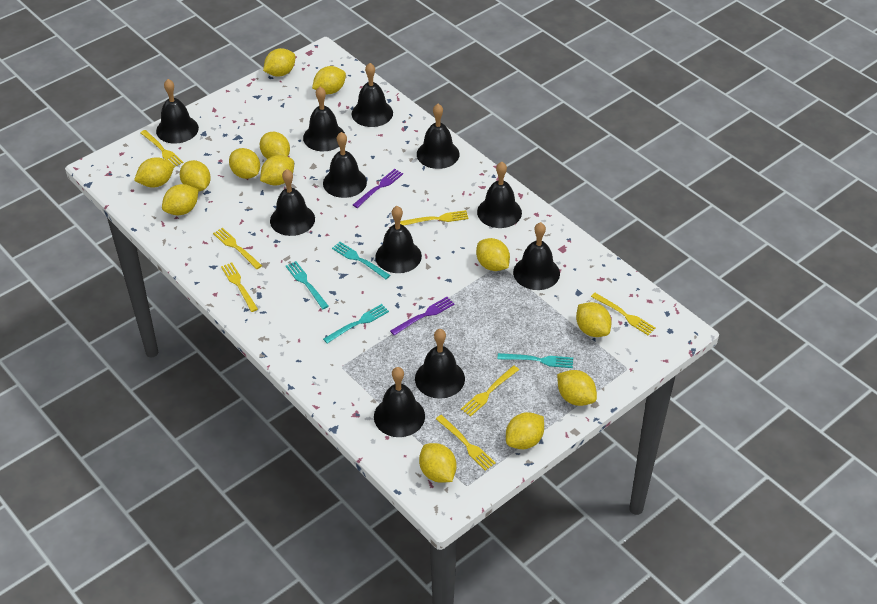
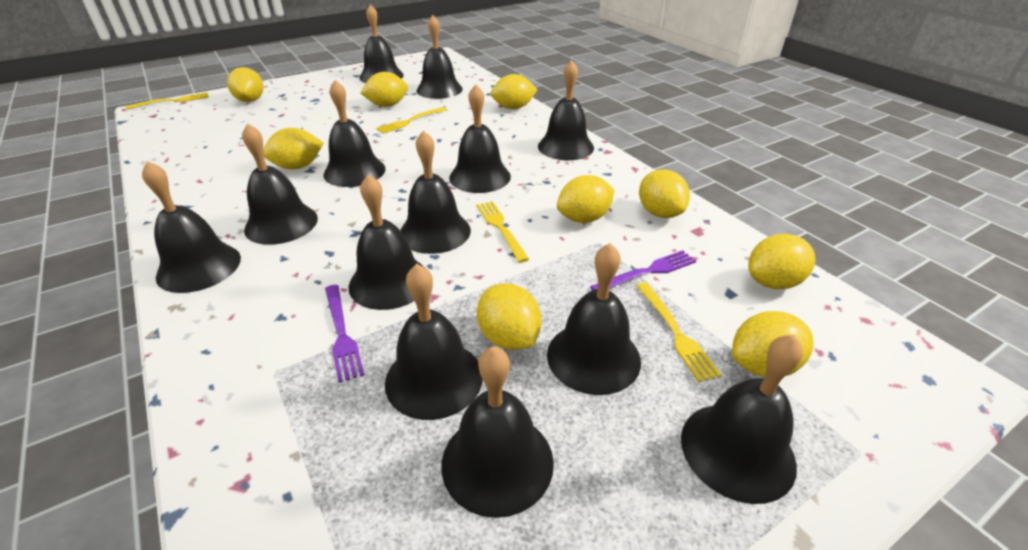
black bell: 11 -> 13
turquoise fork: 4 -> 0
yellow fork: 7 -> 4
yellow lemon: 13 -> 9

